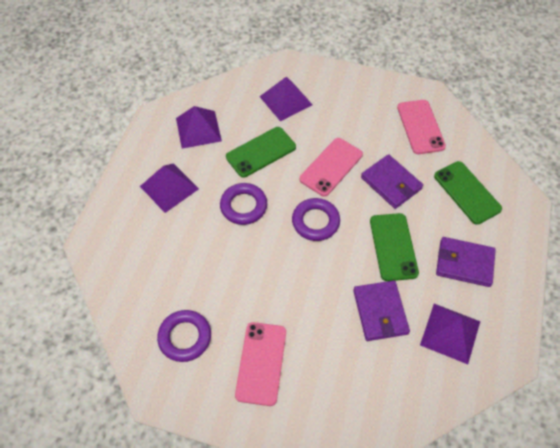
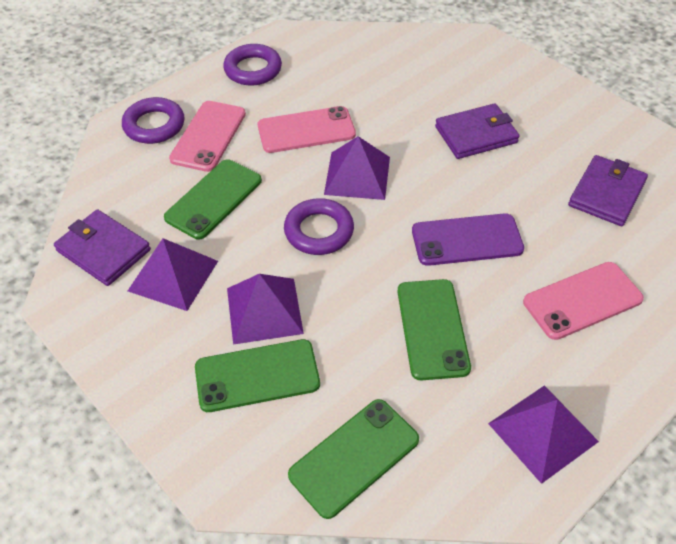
green phone: 3 -> 4
purple phone: 0 -> 1

